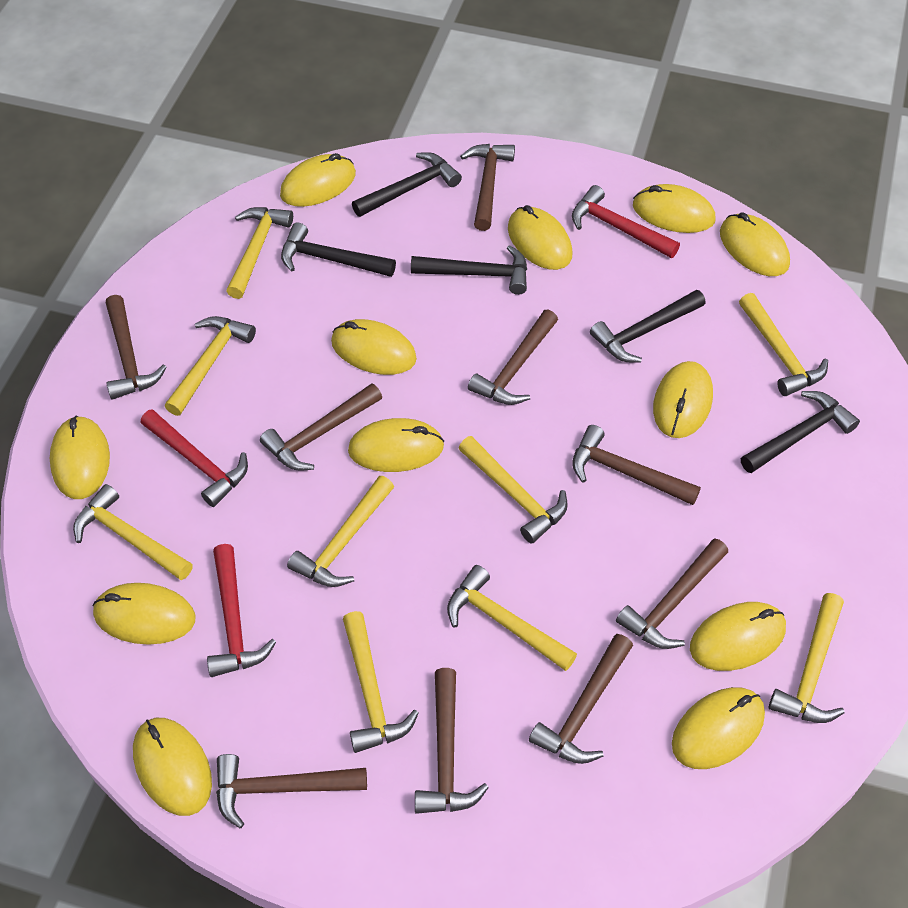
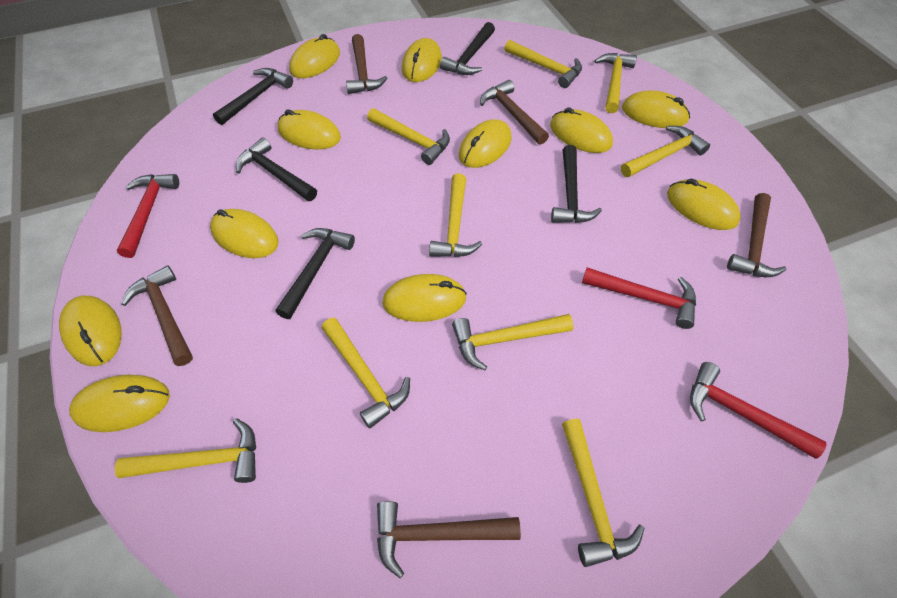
brown hammer: 9 -> 5
yellow mouse: 12 -> 11

